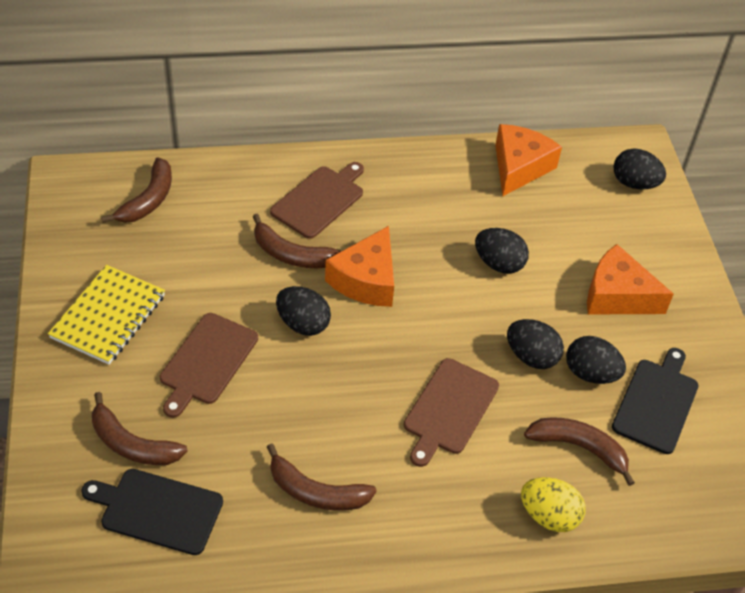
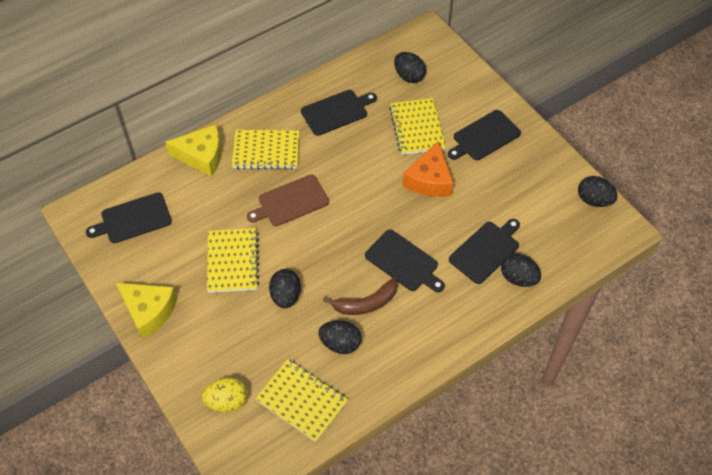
black cutting board: 2 -> 5
brown banana: 5 -> 1
brown cutting board: 3 -> 1
orange cheese: 3 -> 1
yellow cheese: 0 -> 2
yellow notebook: 1 -> 4

